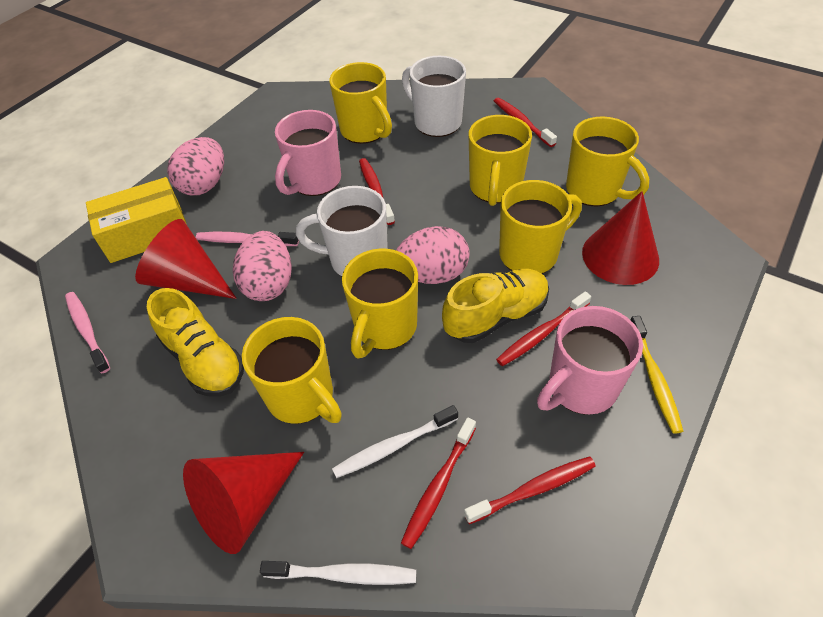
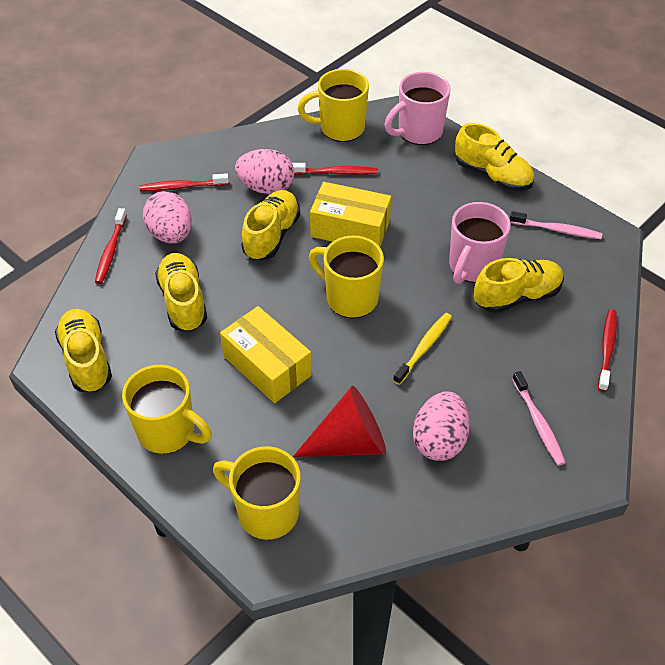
red cone: 3 -> 1
red toothbrush: 5 -> 4
white mug: 2 -> 0
white toothbrush: 2 -> 0
yellow box: 1 -> 2
yellow mug: 6 -> 4
yellow shoe: 2 -> 5

